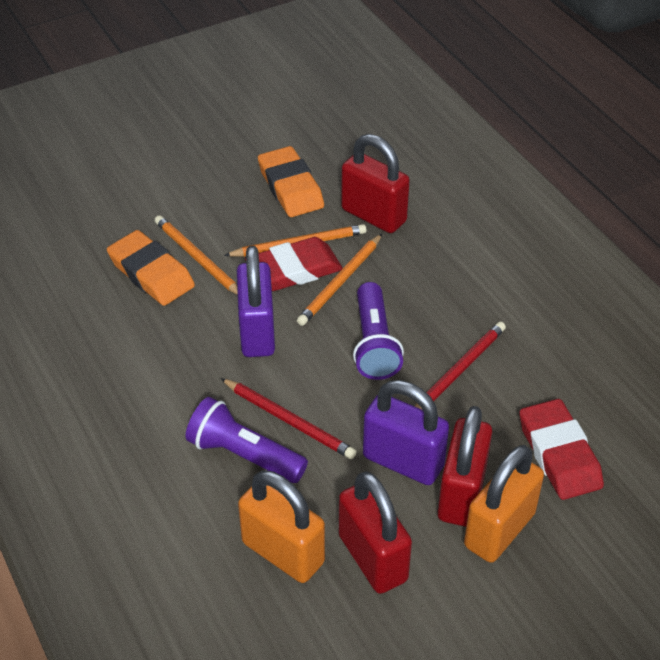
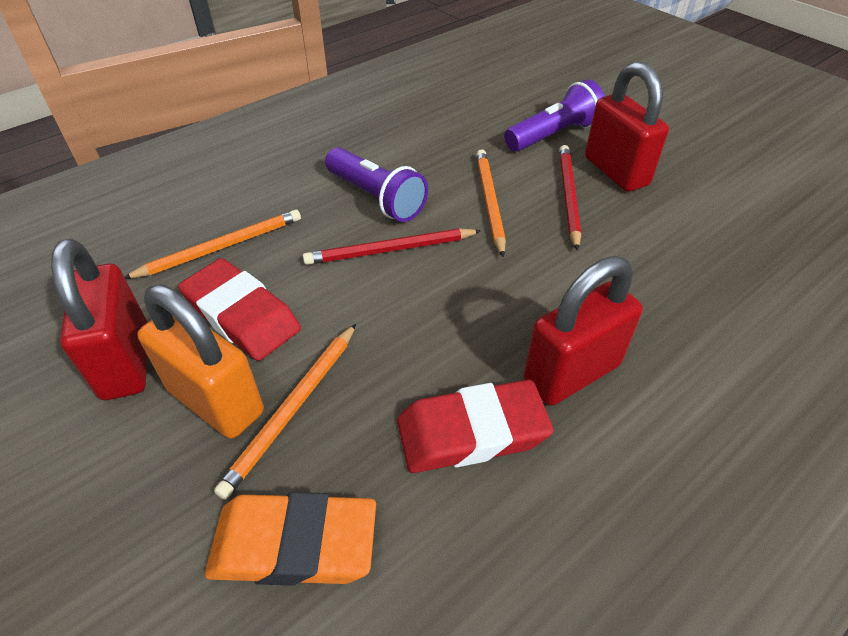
orange eraser: 2 -> 1
orange padlock: 2 -> 1
purple padlock: 2 -> 0

